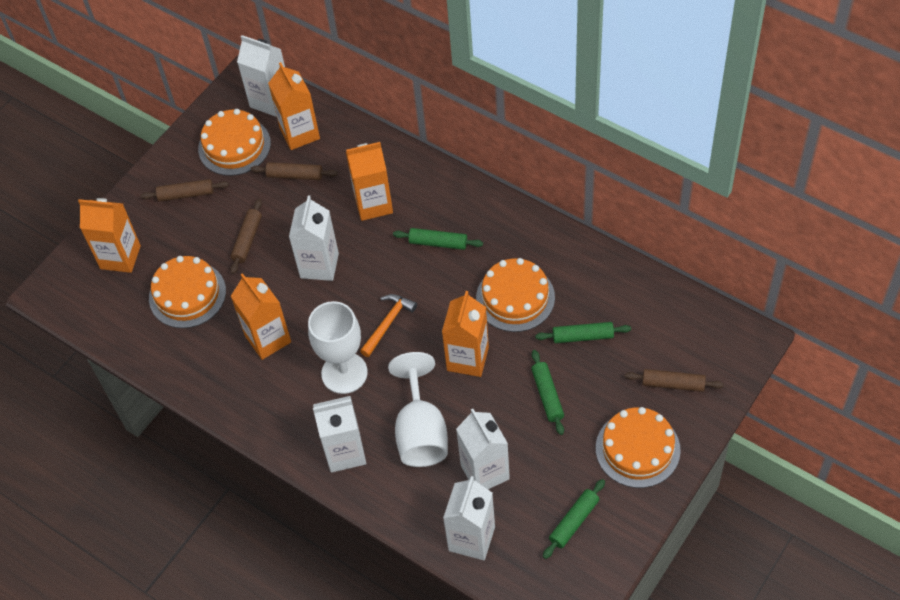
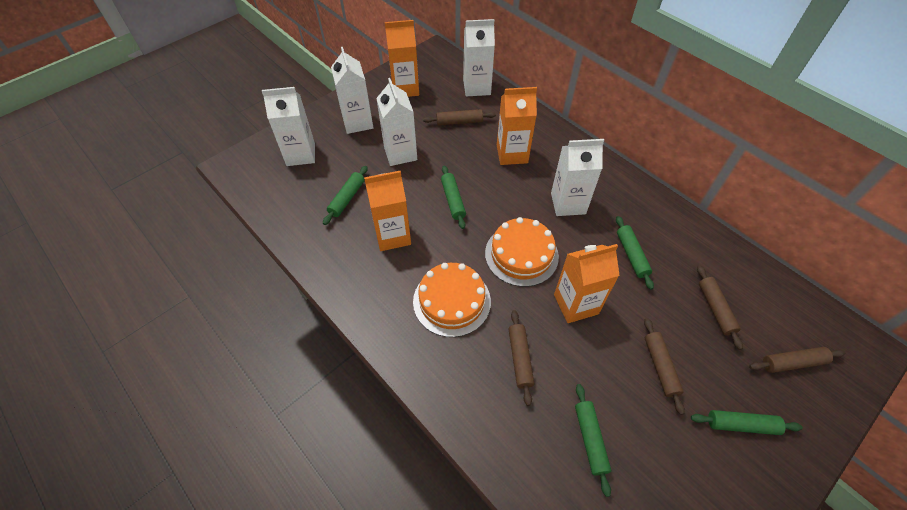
brown rolling pin: 4 -> 5
green rolling pin: 4 -> 5
orange cake: 4 -> 2
orange carton: 5 -> 4
orange hammer: 1 -> 0
white goblet: 2 -> 0

